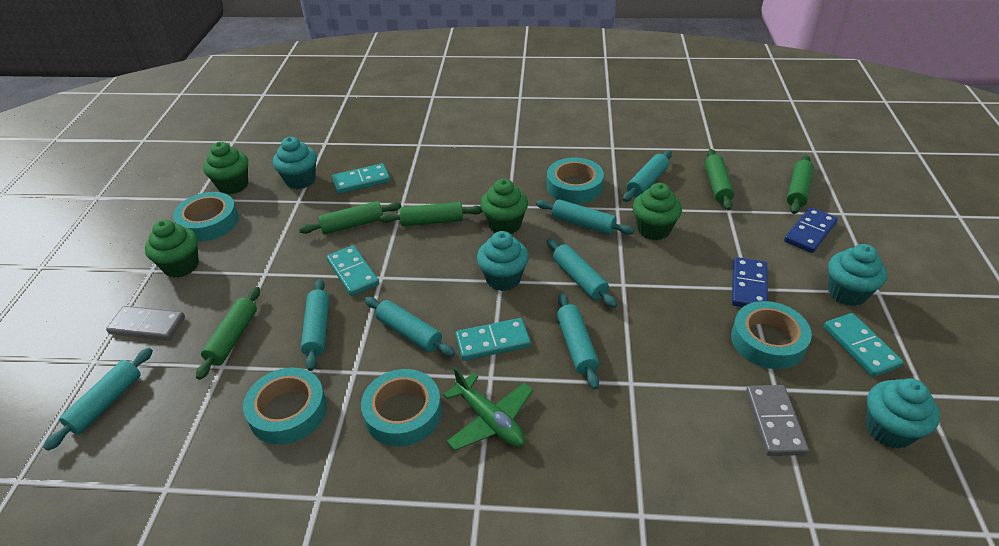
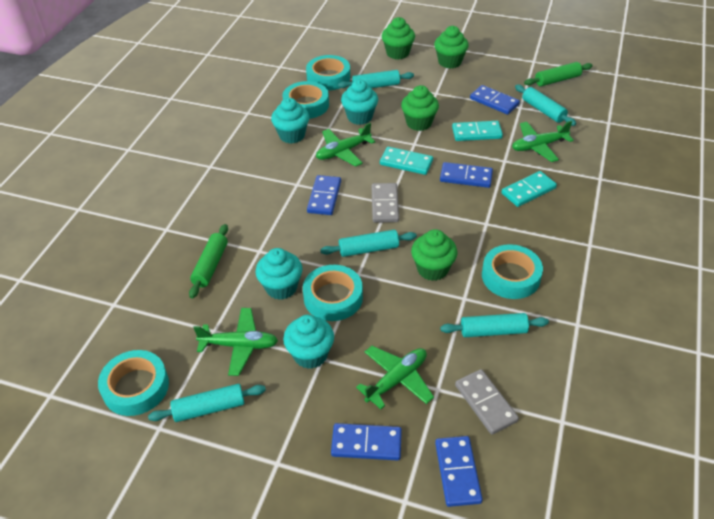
blue domino: 2 -> 5
green plane: 1 -> 4
green rolling pin: 5 -> 2
turquoise domino: 4 -> 3
turquoise rolling pin: 7 -> 5

